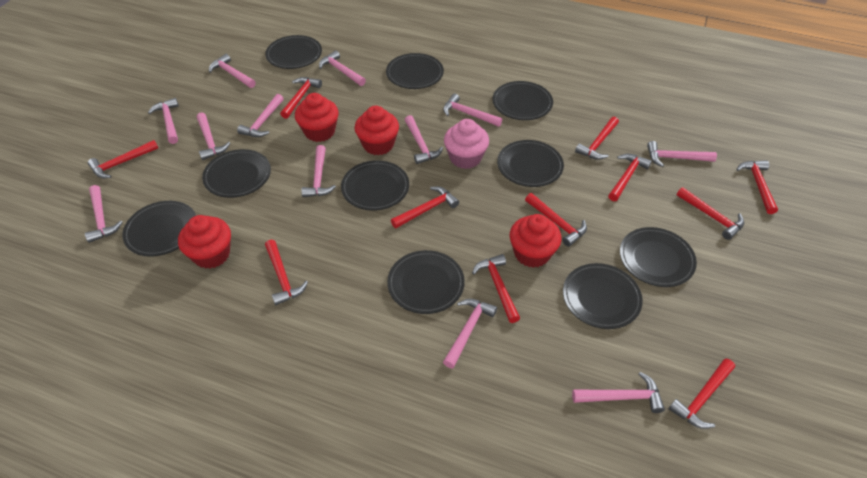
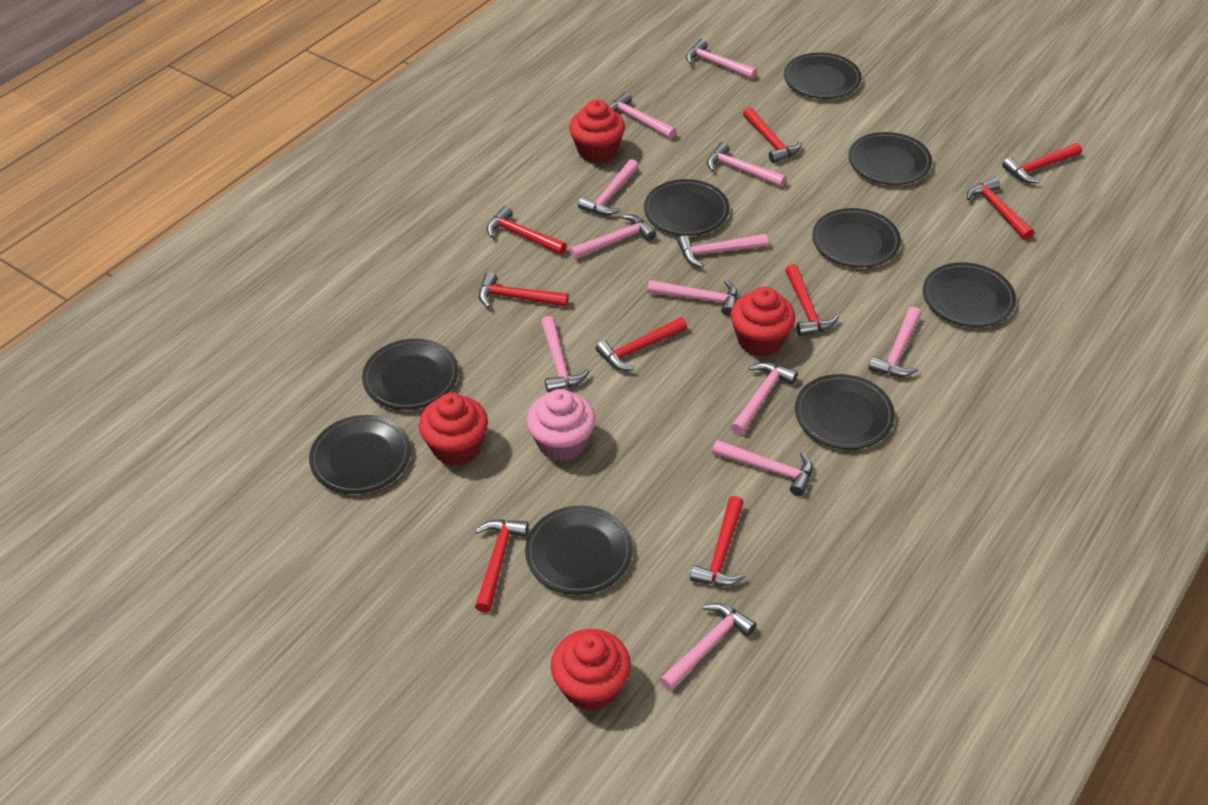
black plate: 10 -> 9
red hammer: 11 -> 9

